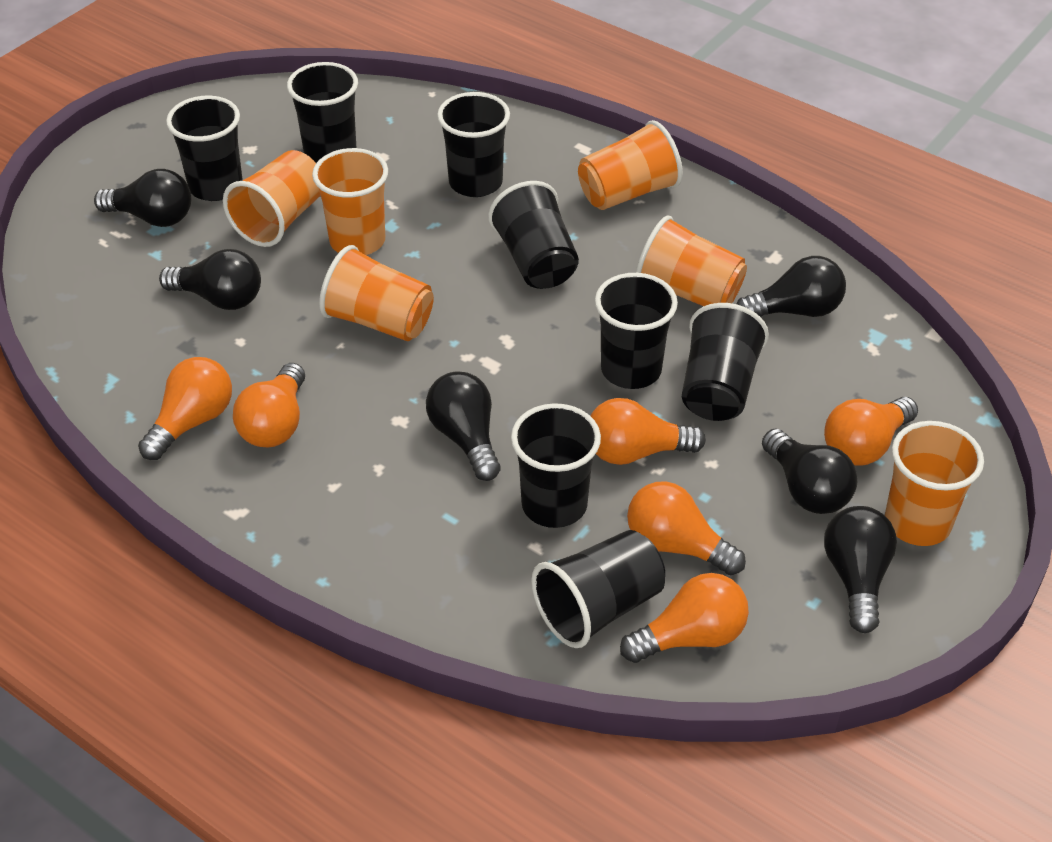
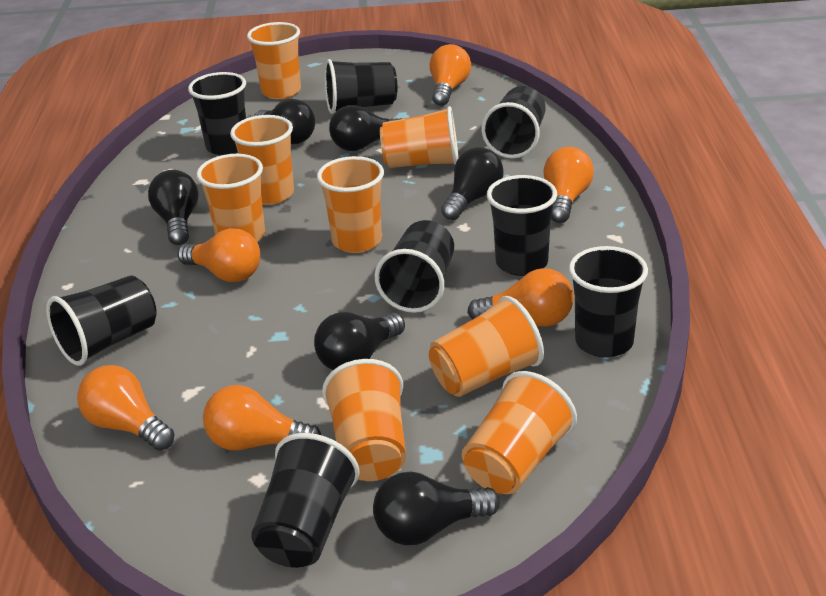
orange cup: 6 -> 8

